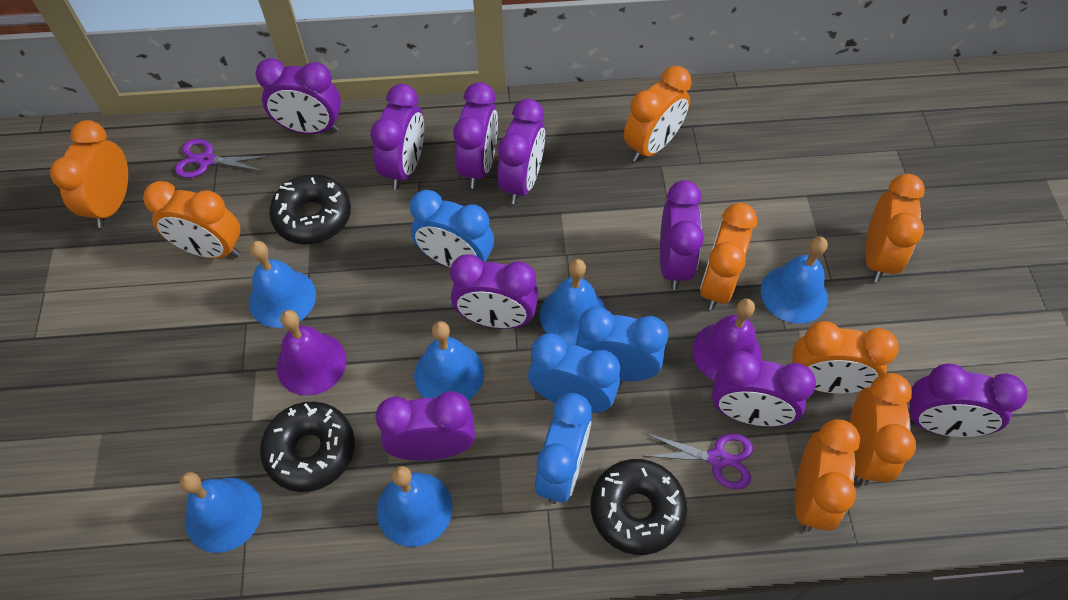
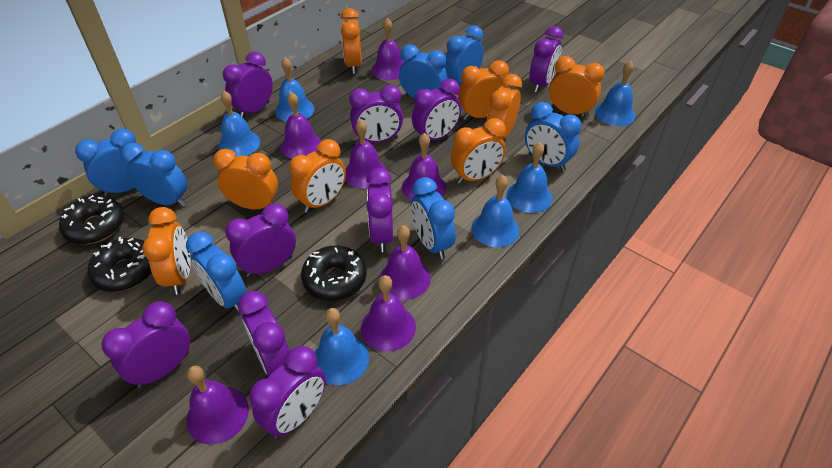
blue clock: 4 -> 7
purple bell: 2 -> 7
purple scissors: 2 -> 0

